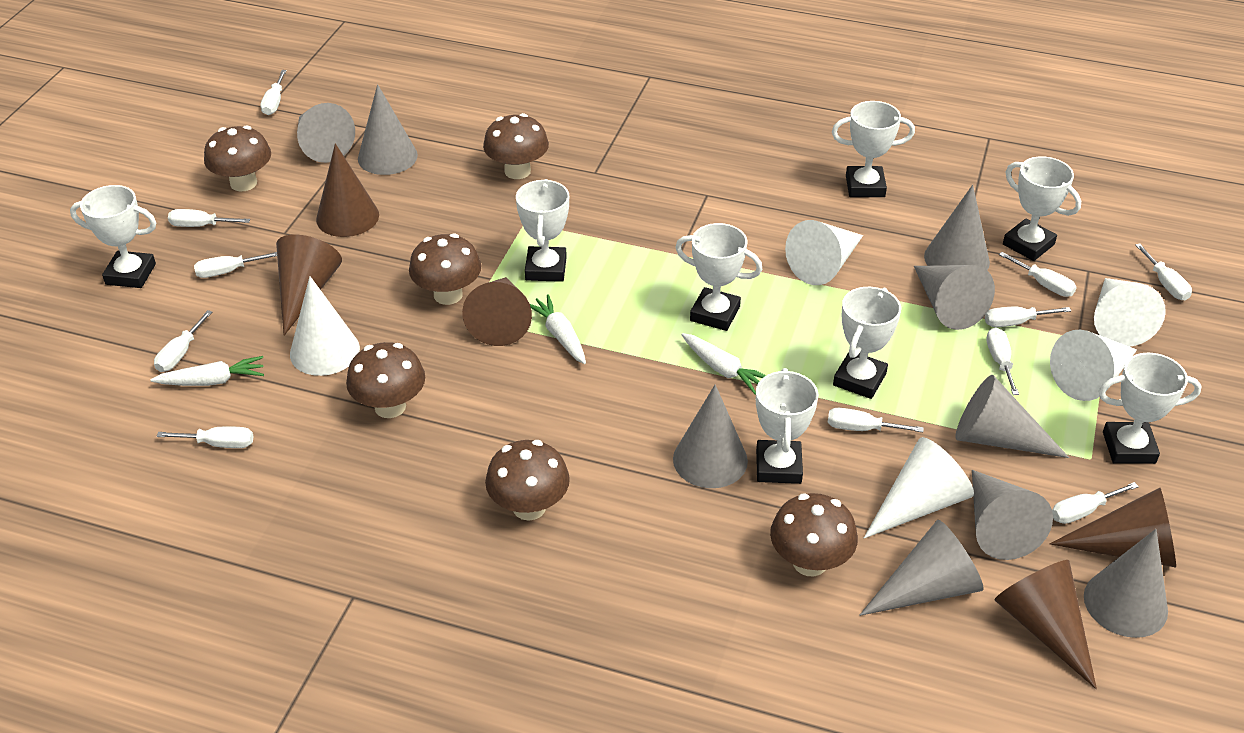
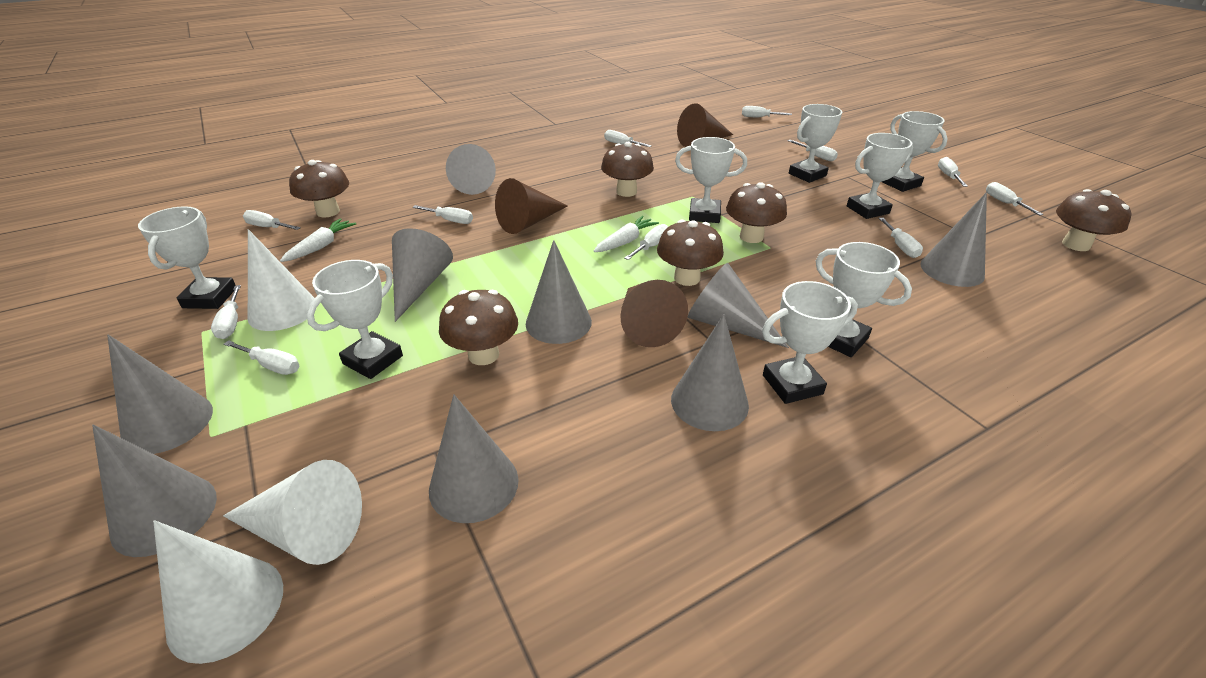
brown cone: 5 -> 3
white carrot: 3 -> 2
white cone: 5 -> 3

